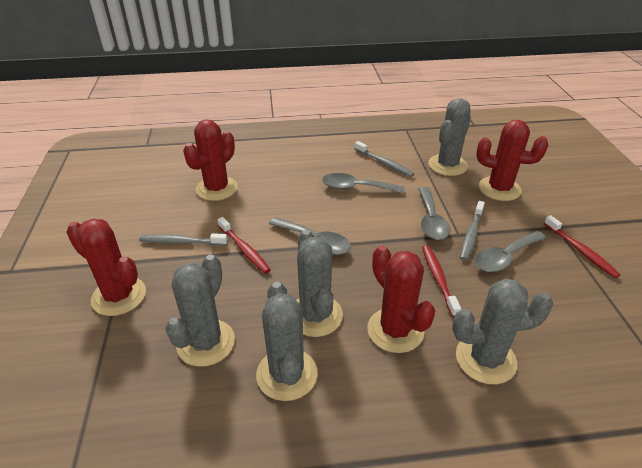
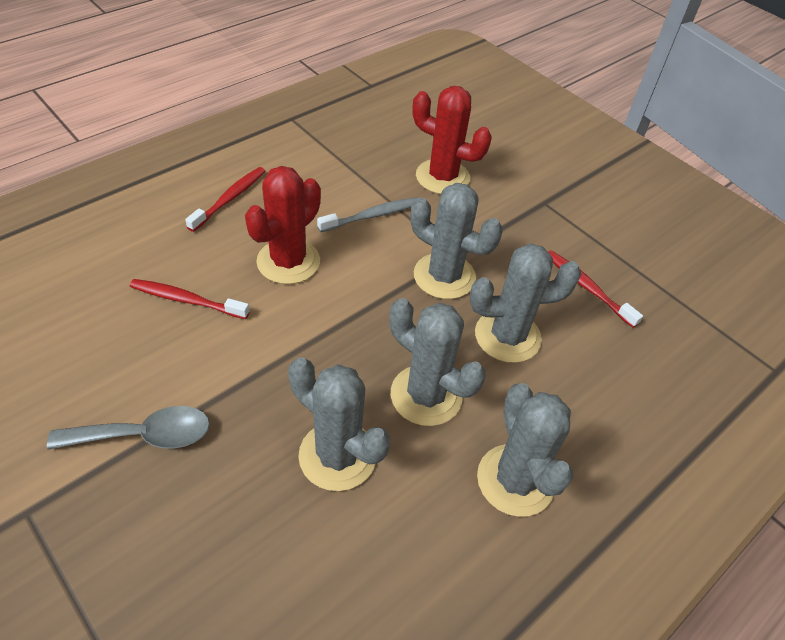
grey spoon: 4 -> 1
grey toothbrush: 3 -> 1
red cactus: 4 -> 2

